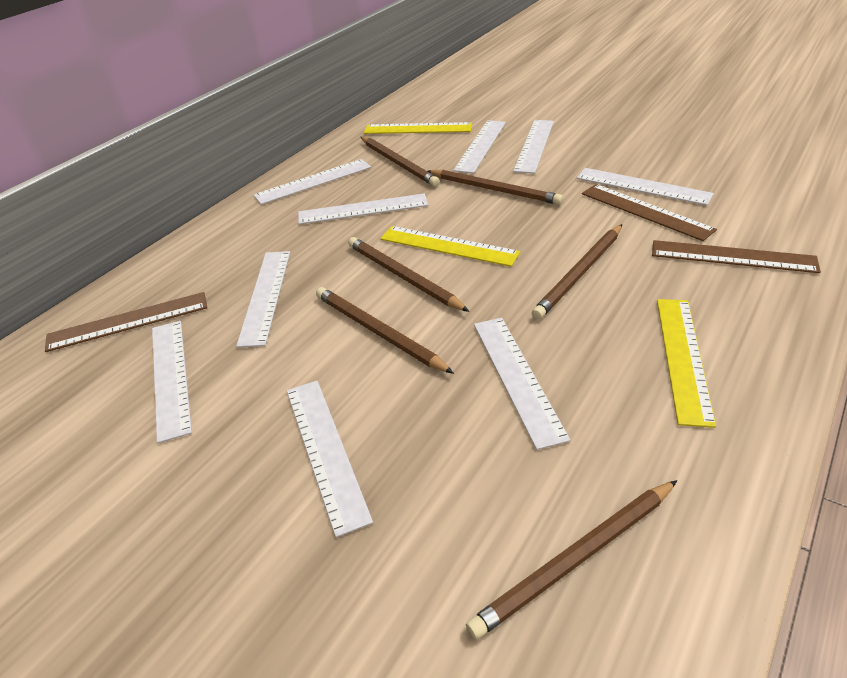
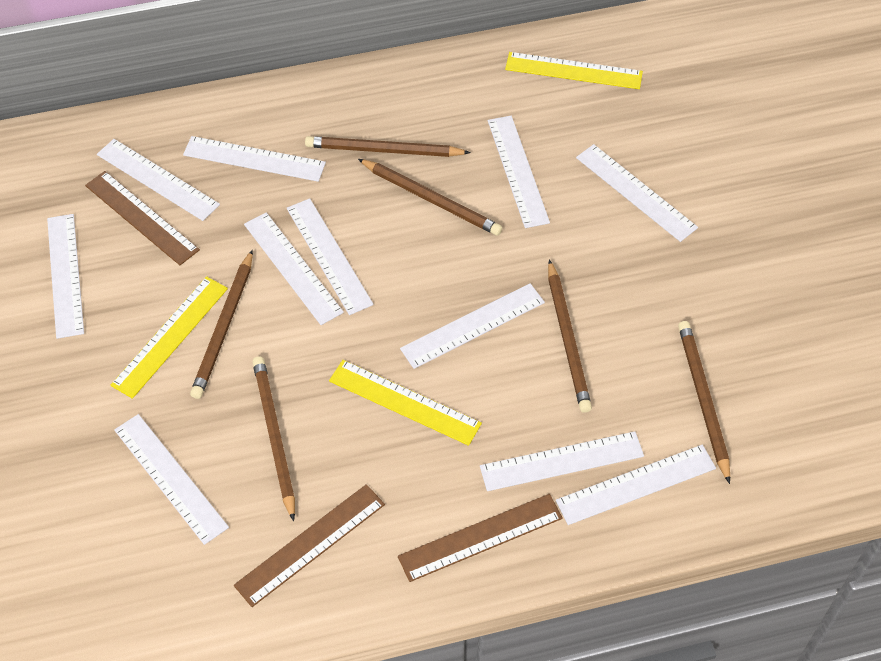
white ruler: 9 -> 11

